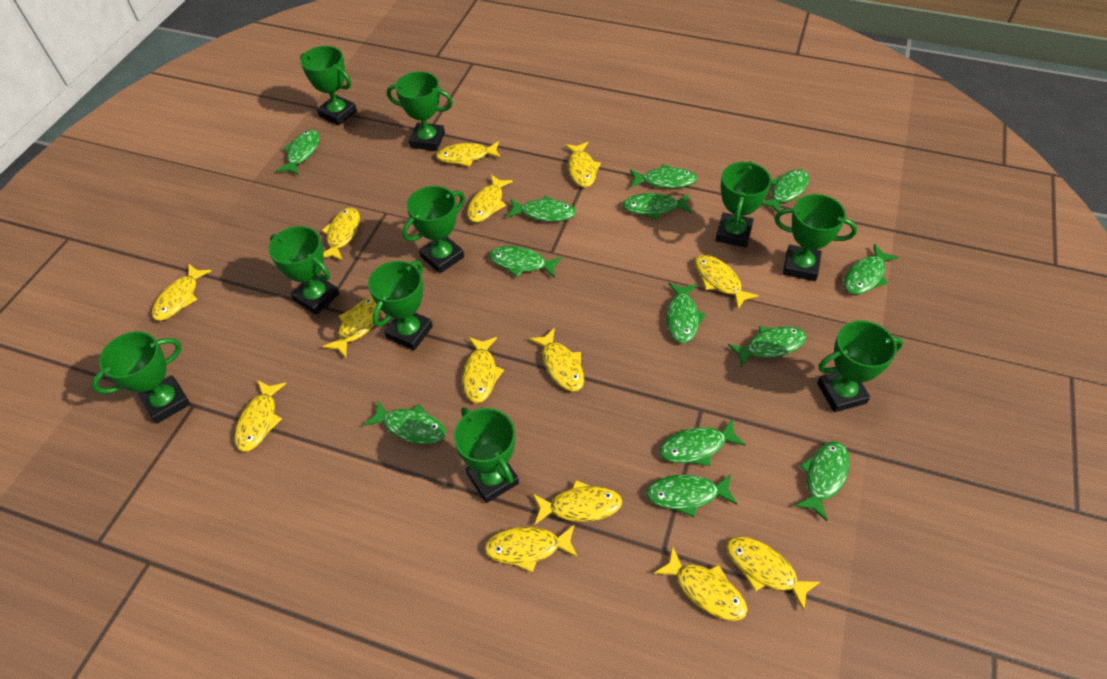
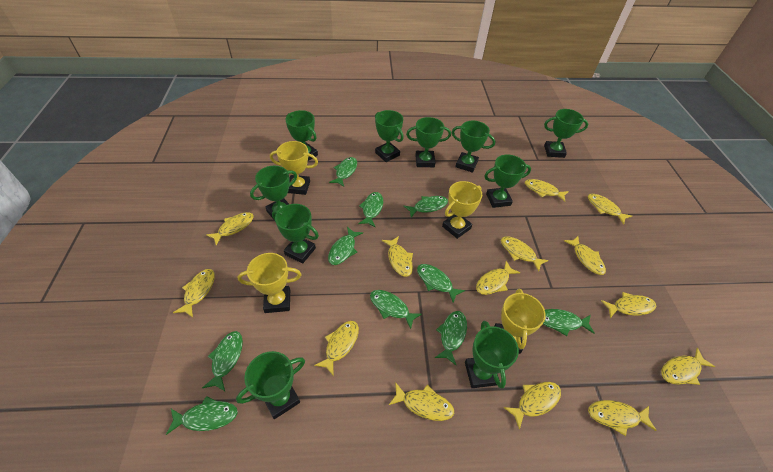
green fish: 13 -> 10
yellow trophy: 0 -> 4

